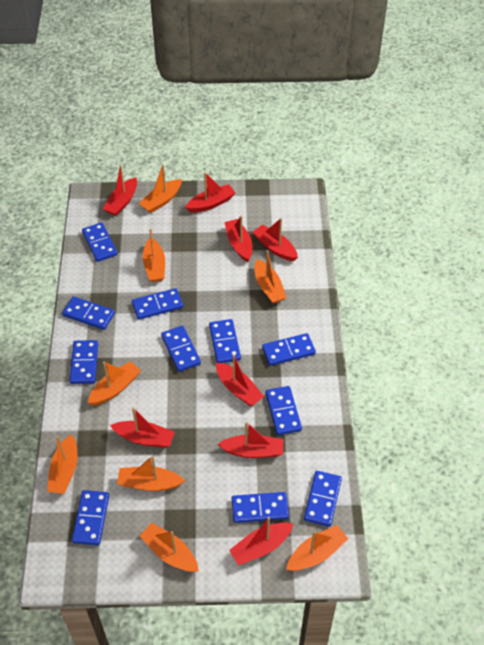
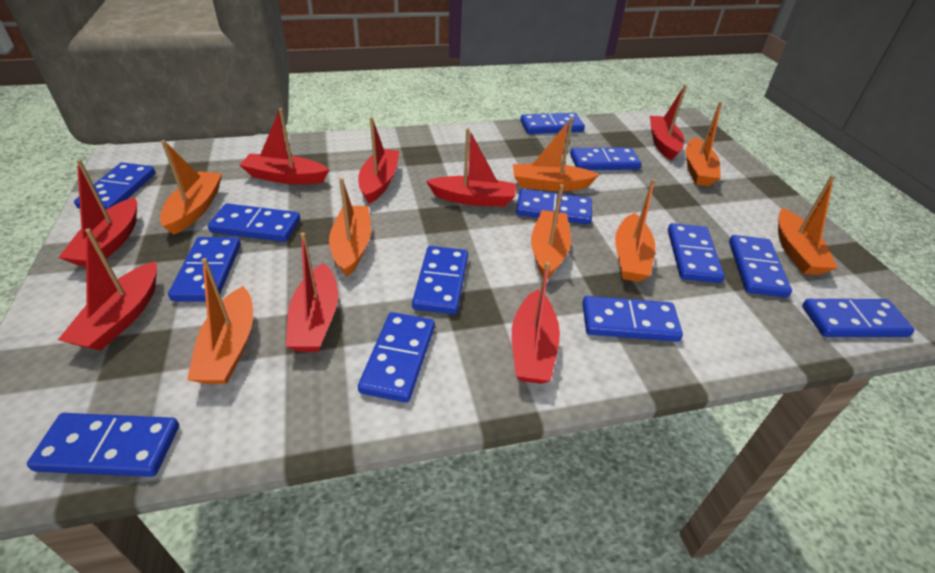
blue domino: 11 -> 13

